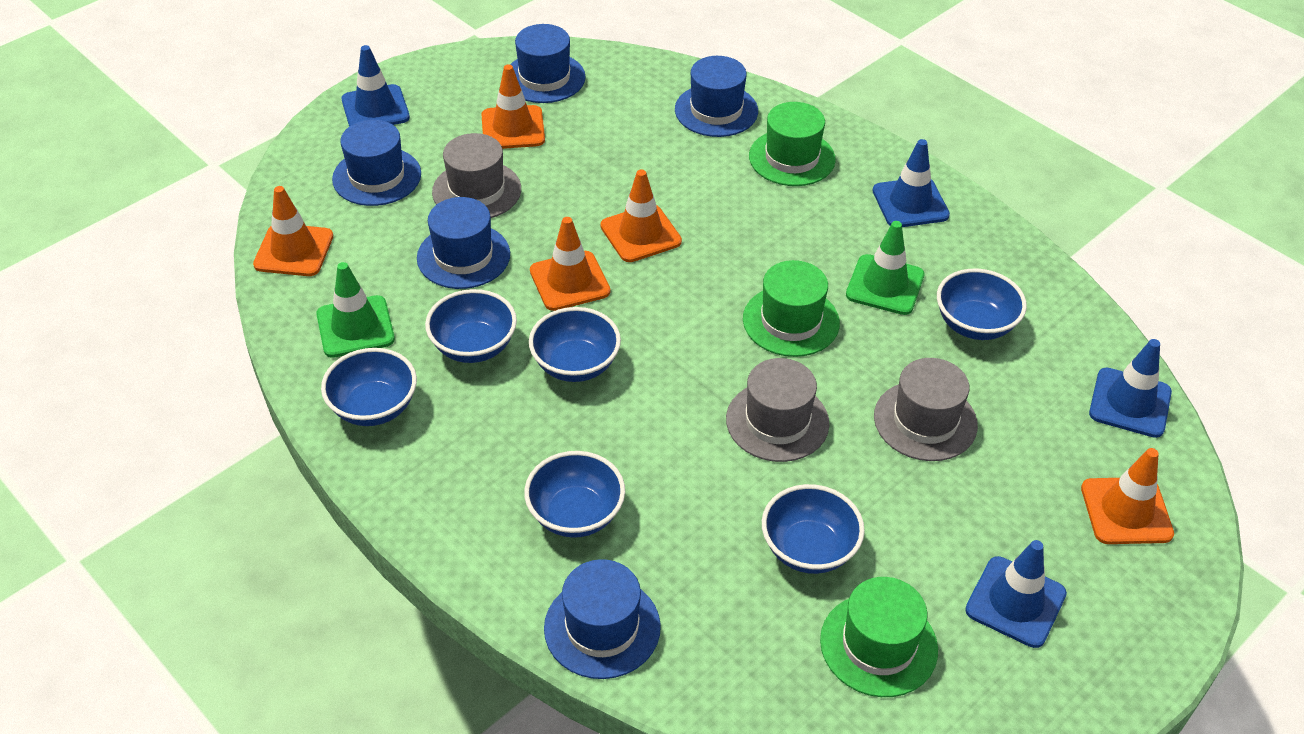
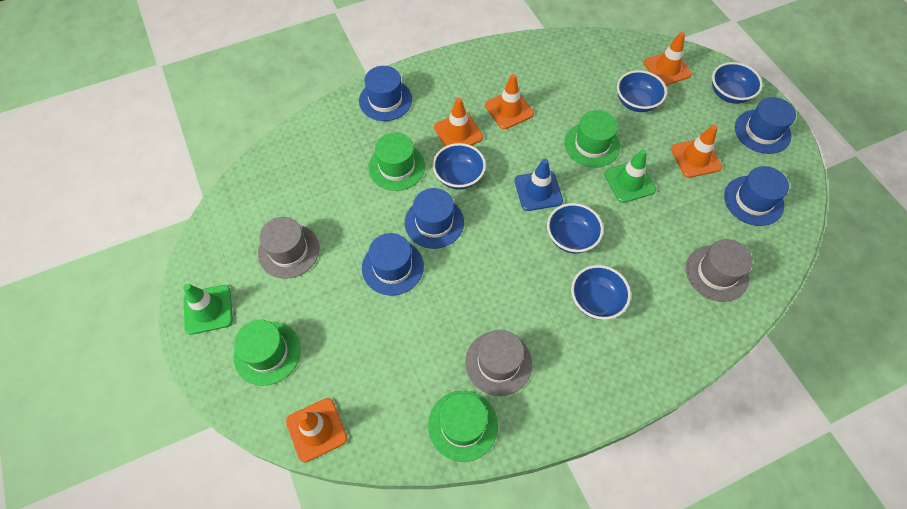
blue bowl: 6 -> 5
blue traffic cone: 4 -> 1
green hat: 3 -> 4

